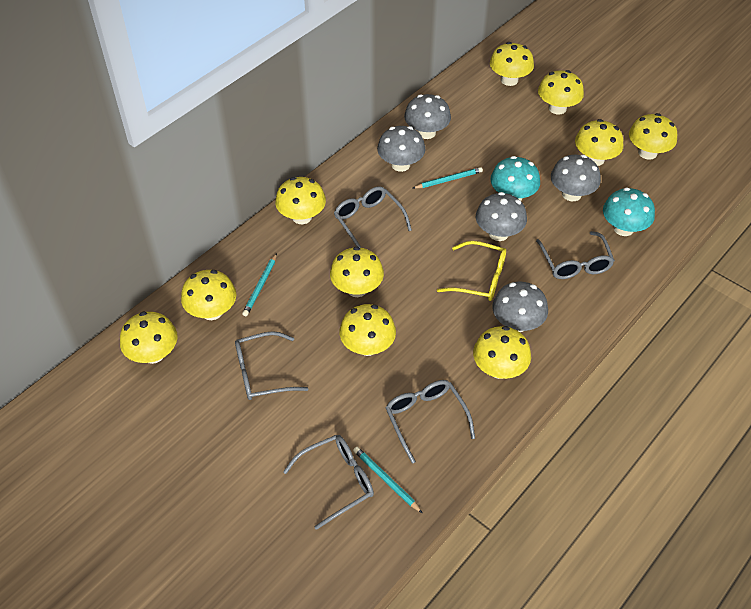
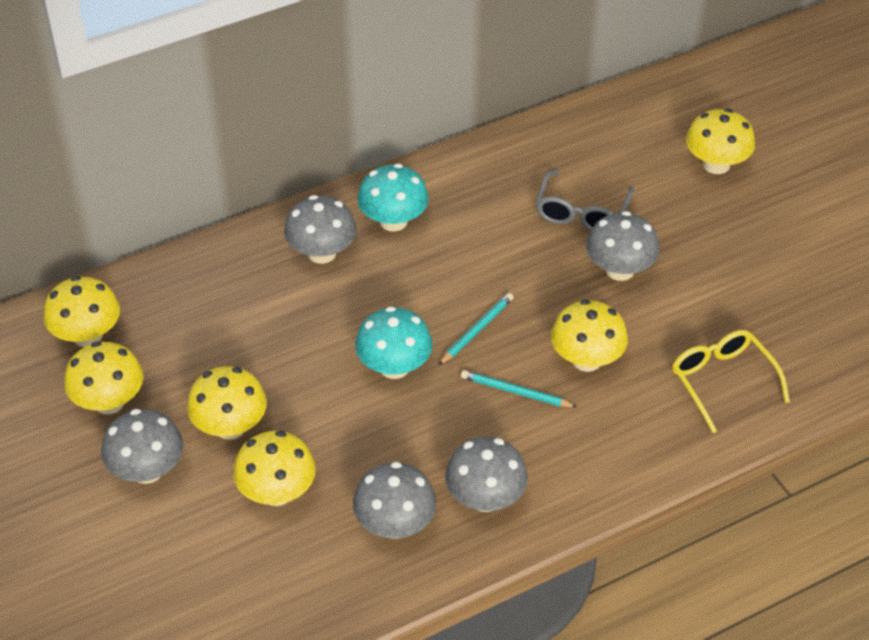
grey glasses: 5 -> 1
turquoise pencil: 3 -> 2
yellow mushroom: 10 -> 6

